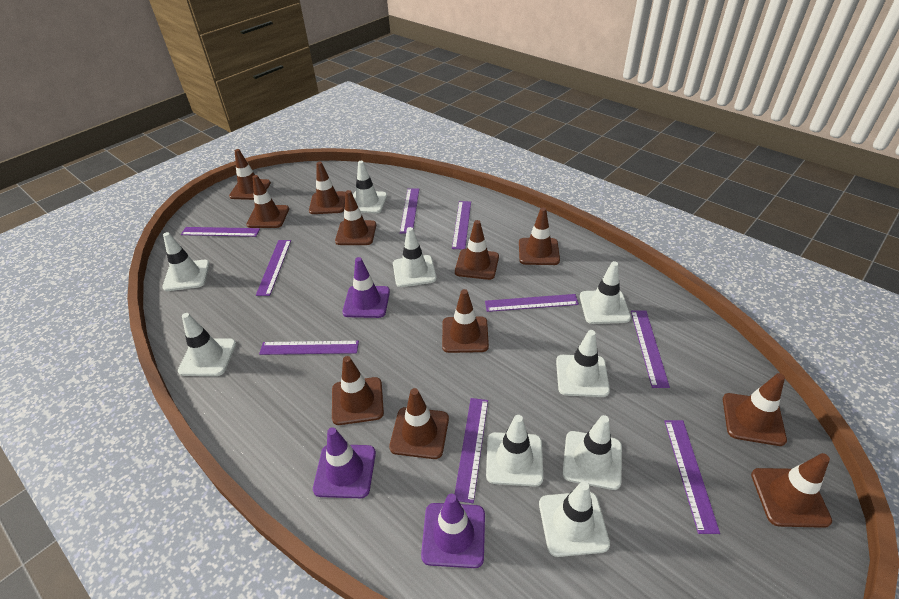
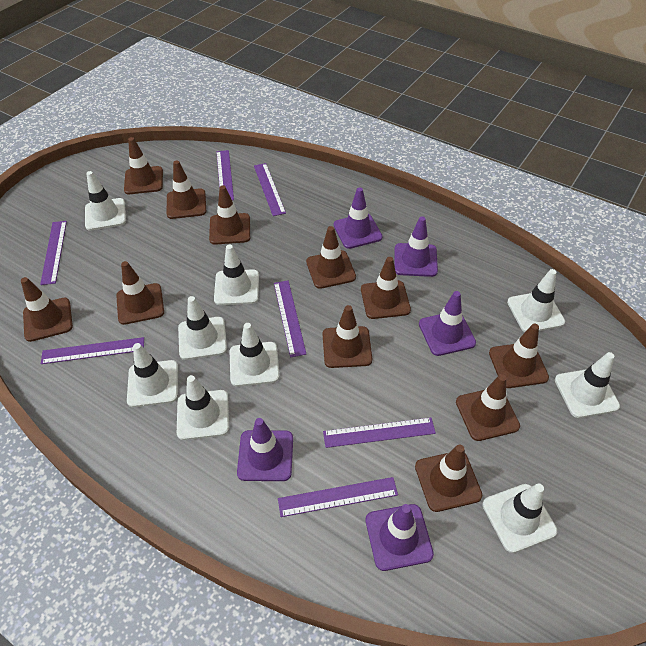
purple ruler: 9 -> 7
purple traffic cone: 3 -> 5

